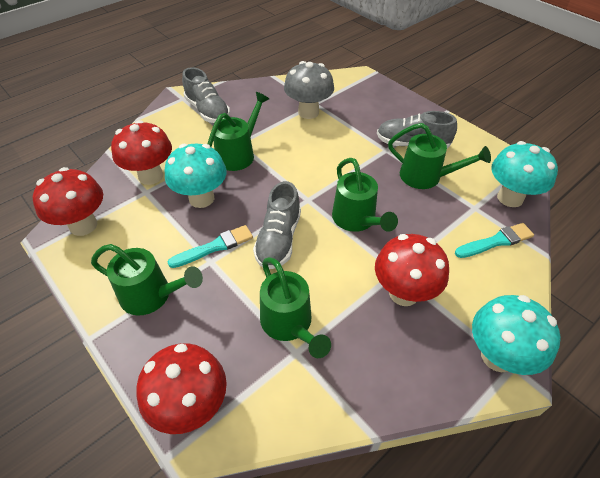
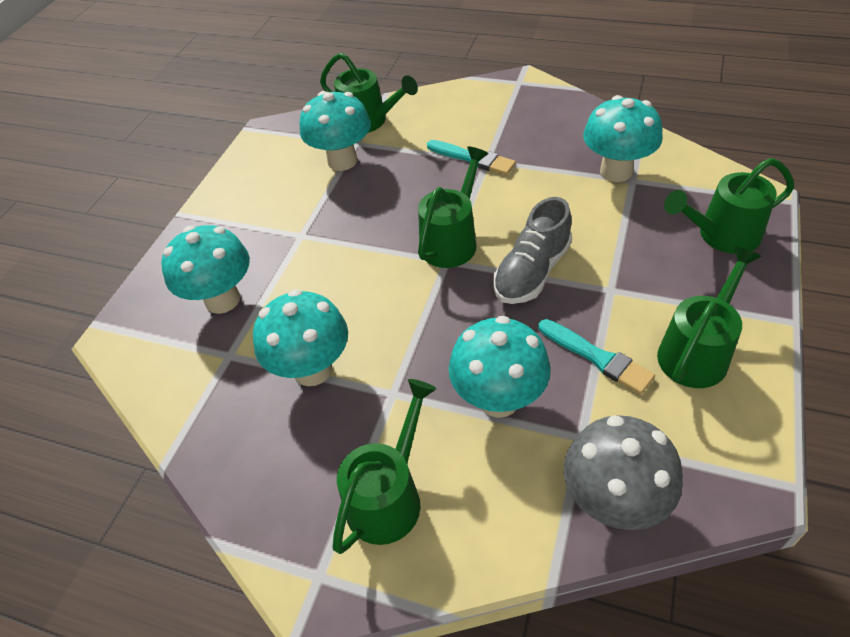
grey shoe: 3 -> 1
red mushroom: 4 -> 0
turquoise mushroom: 3 -> 5

